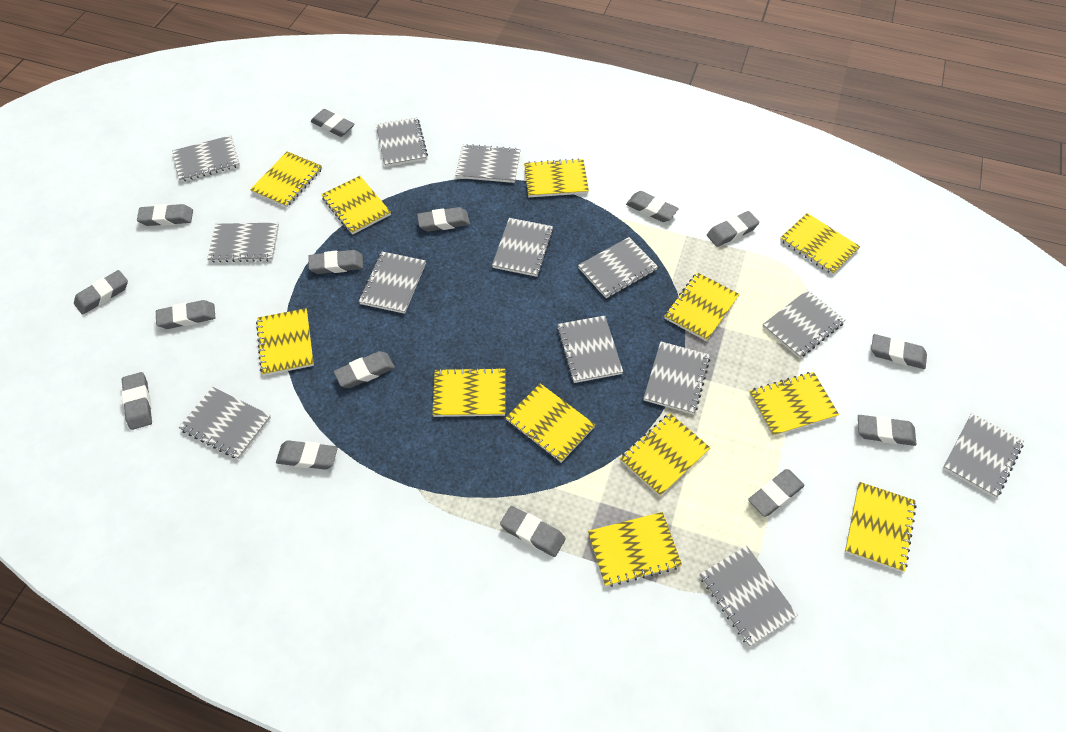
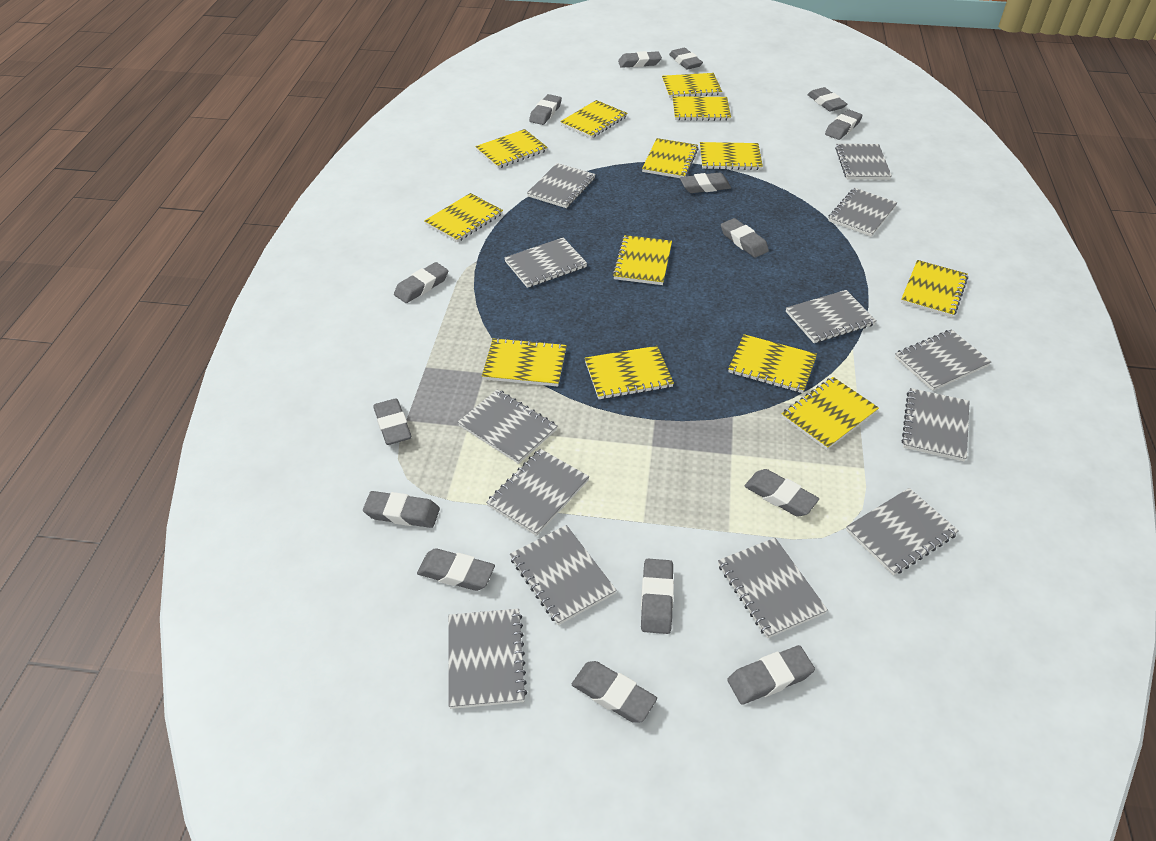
yellow notebook: 12 -> 13

